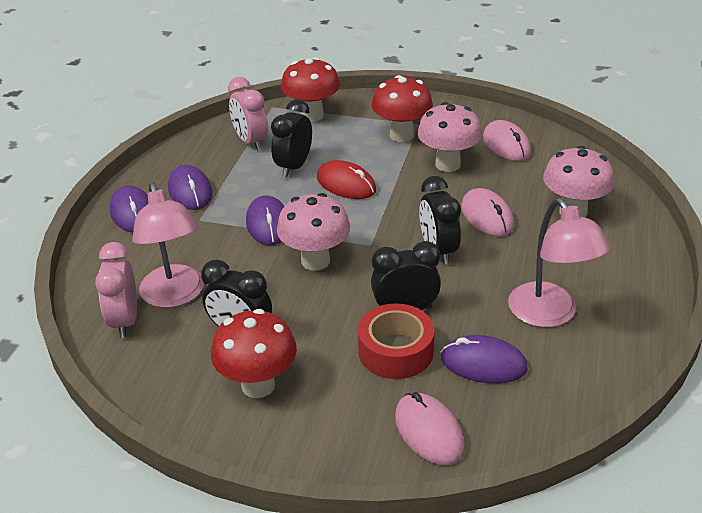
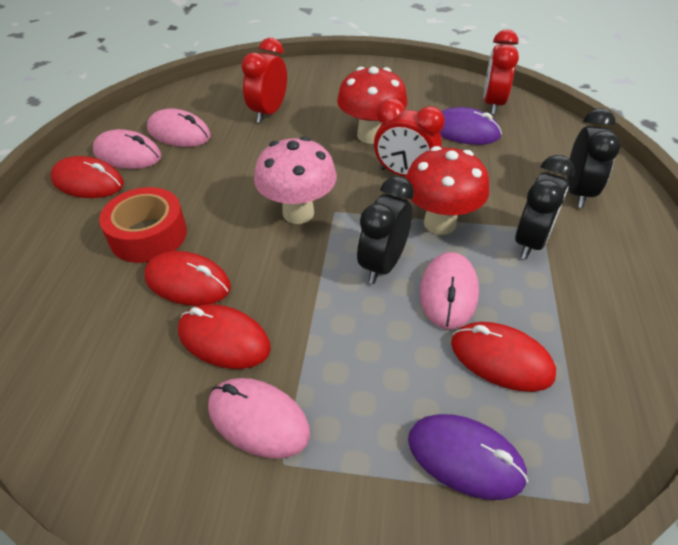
black clock: 4 -> 3
pink clock: 2 -> 0
pink lamp: 2 -> 0
pink mouse: 3 -> 4
pink mushroom: 3 -> 1
purple mouse: 4 -> 2
red clock: 0 -> 3
red mouse: 1 -> 4
red mushroom: 3 -> 2

